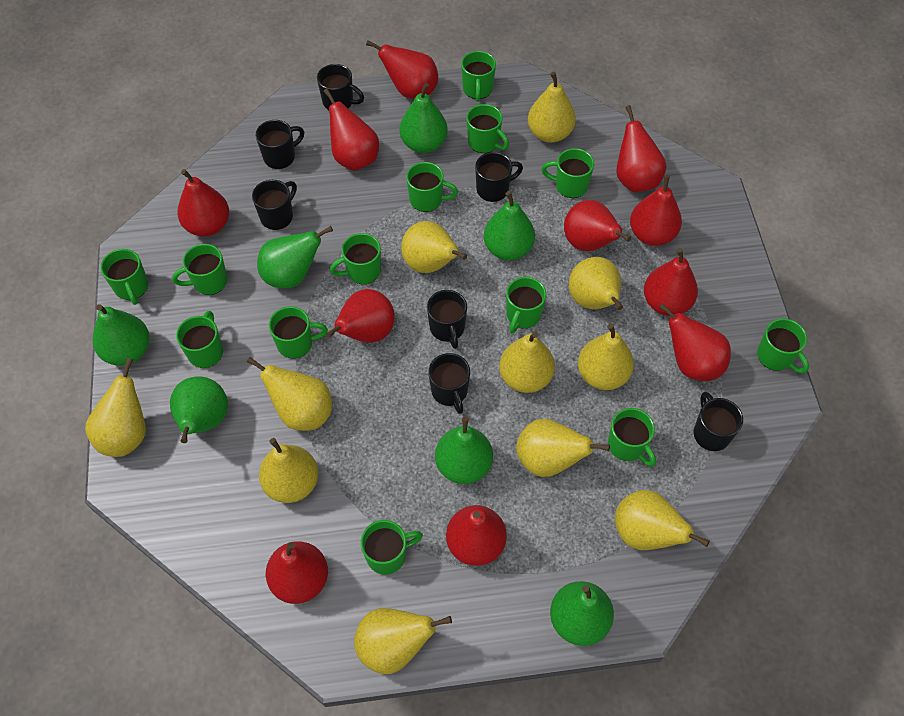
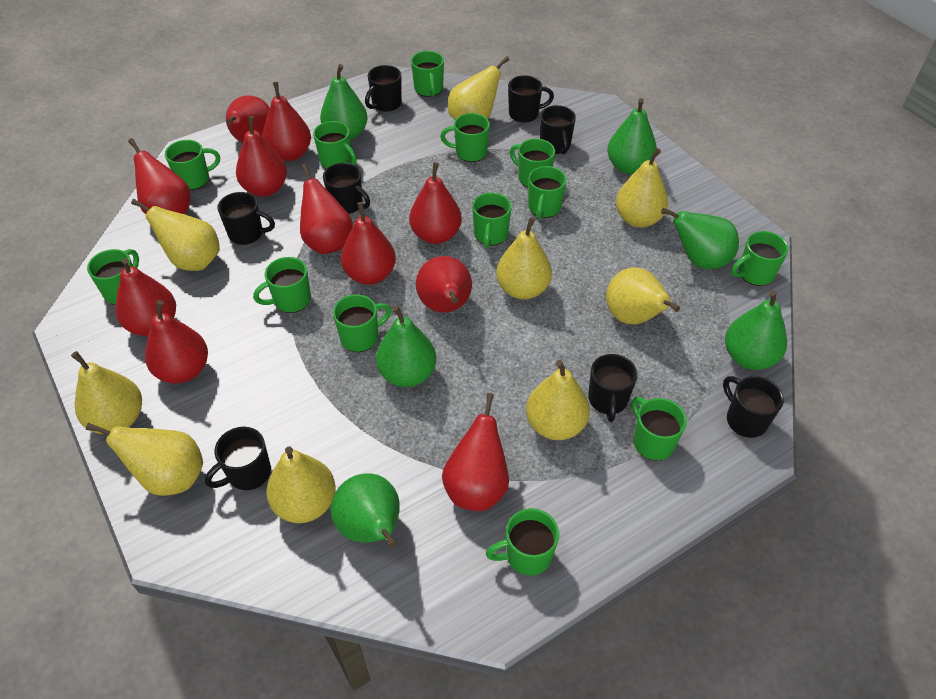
black mug: 7 -> 8
green pear: 7 -> 6
yellow pear: 11 -> 9

